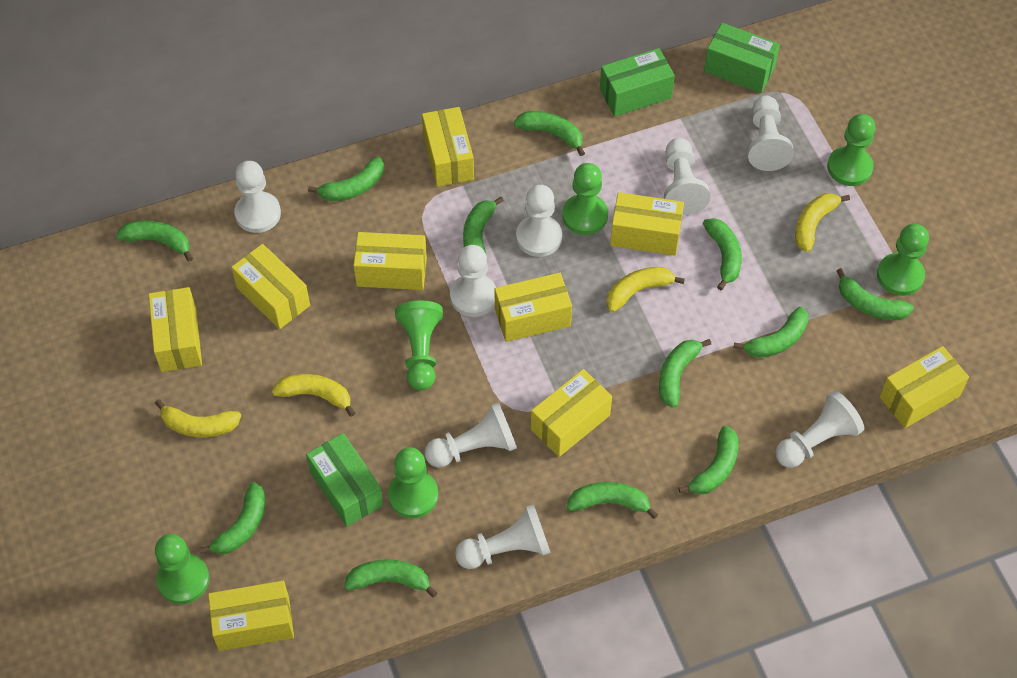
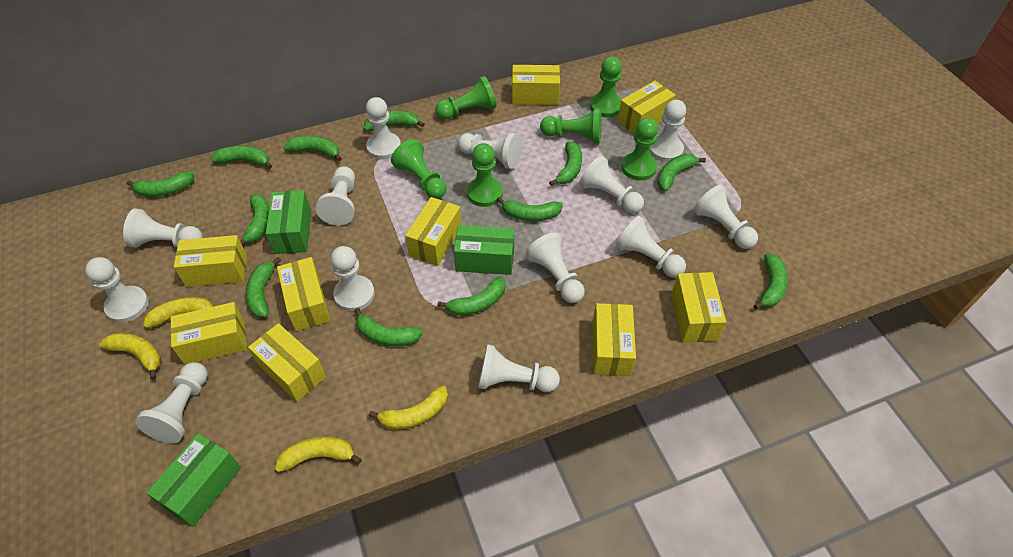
white pawn: 8 -> 13

